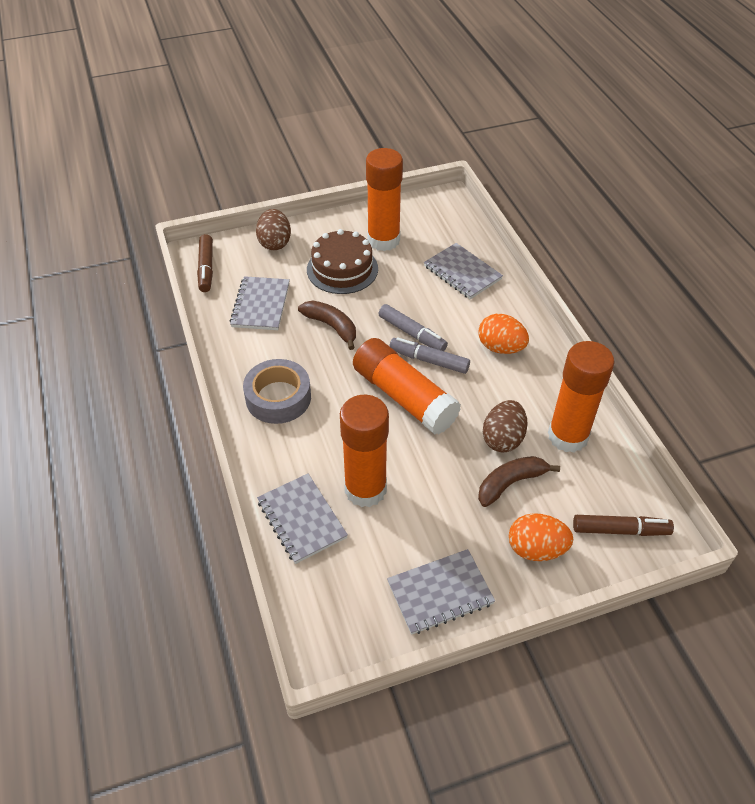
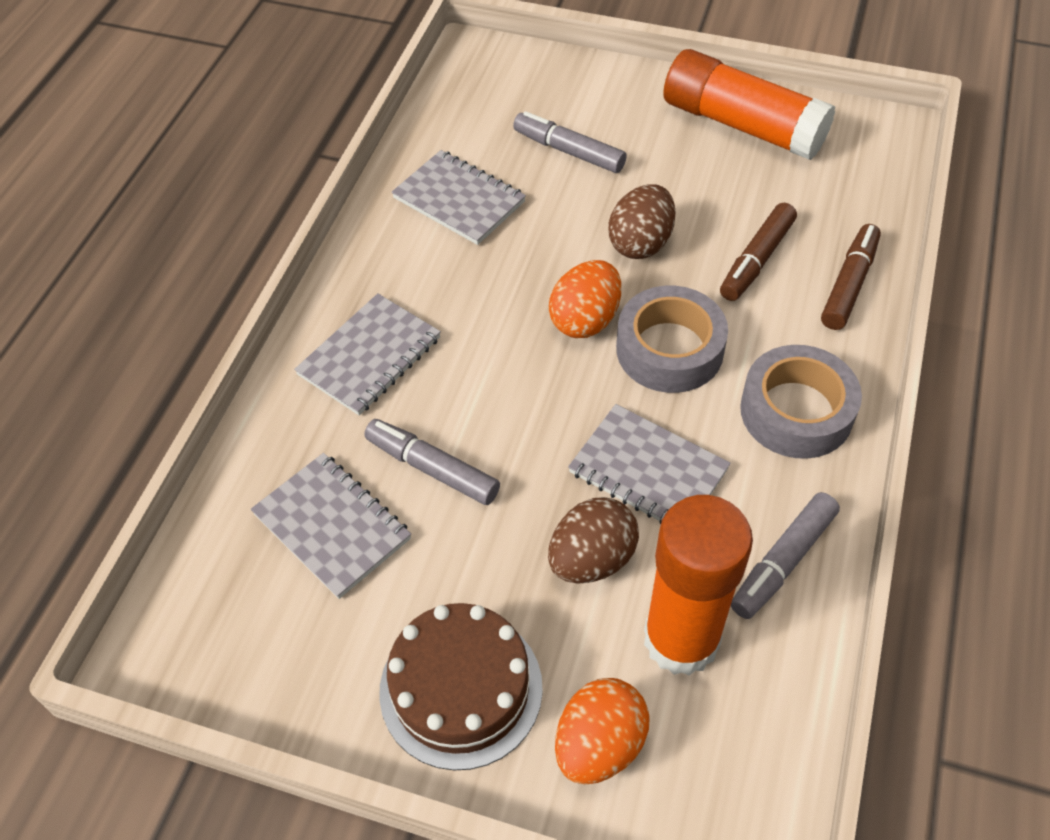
brown banana: 2 -> 0
grey marker: 2 -> 3
grey tape: 1 -> 2
orange glue stick: 4 -> 2

